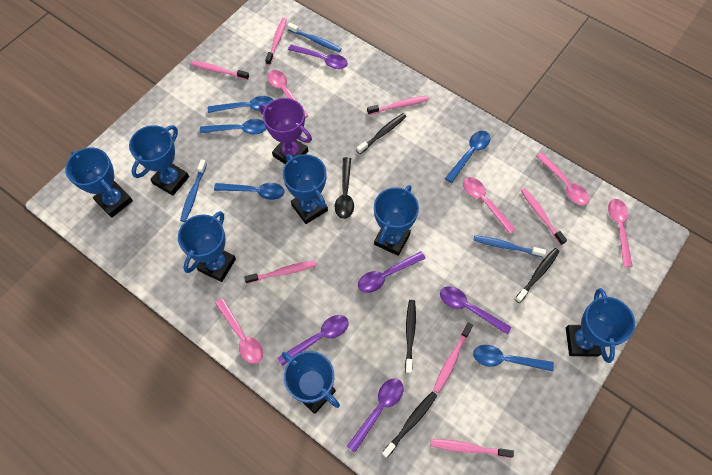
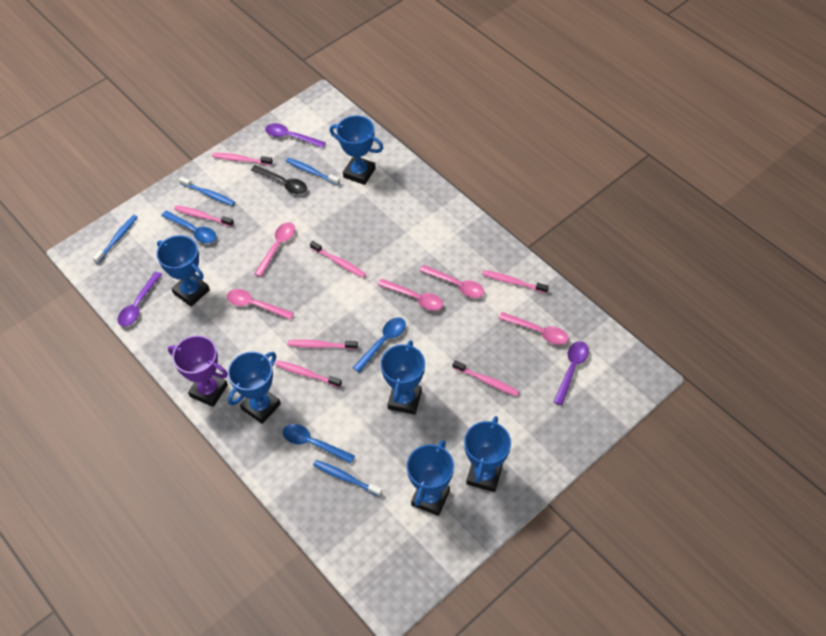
black toothbrush: 4 -> 0
blue spoon: 5 -> 3
blue toothbrush: 3 -> 4
blue trophy: 7 -> 6
purple spoon: 5 -> 3

